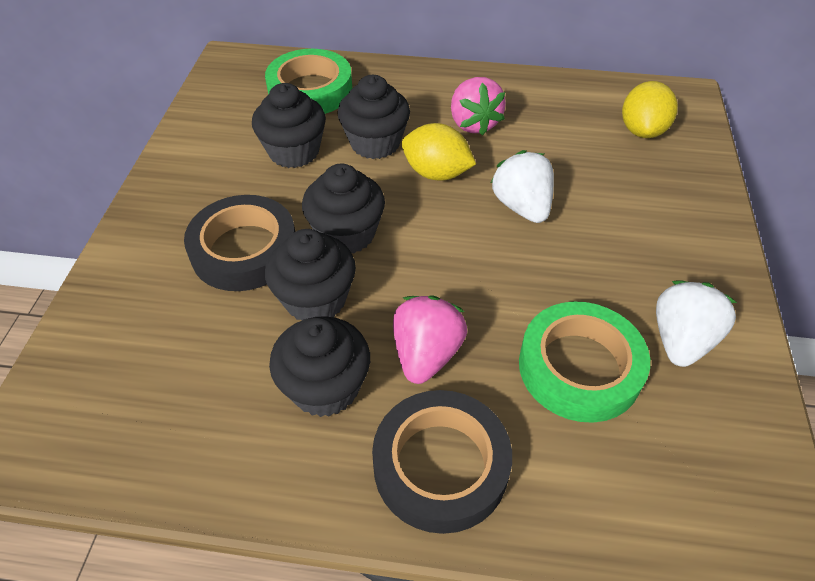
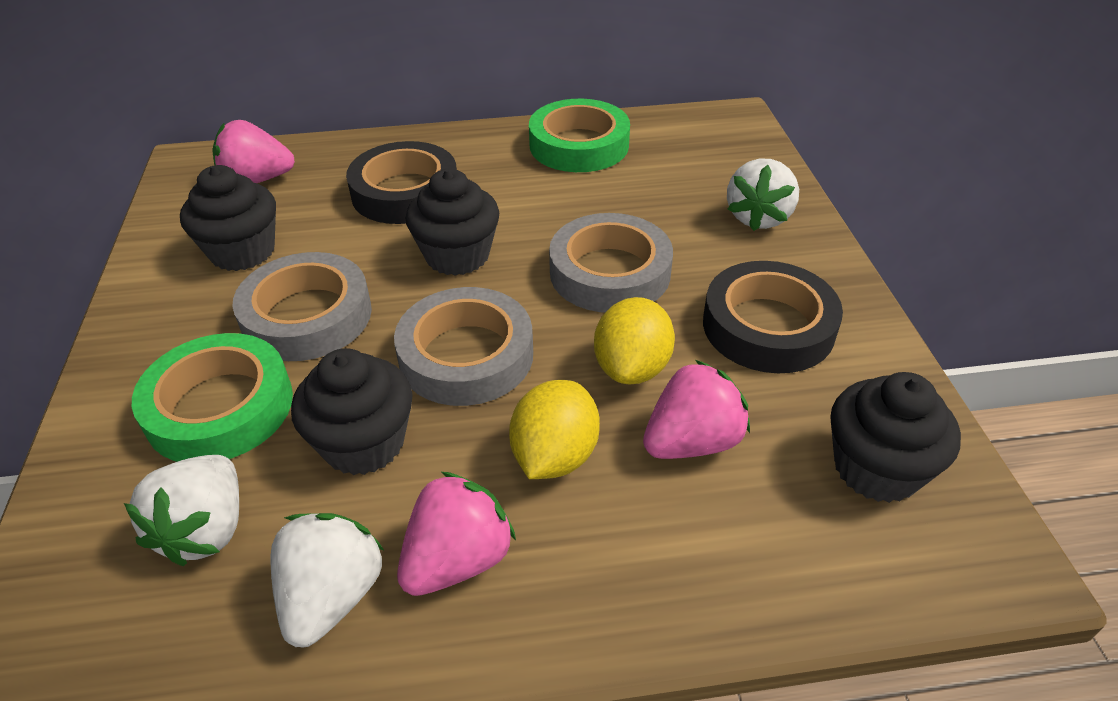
black cupcake: 5 -> 4
grey tape: 0 -> 3
pink strawberry: 2 -> 3
white strawberry: 2 -> 3

